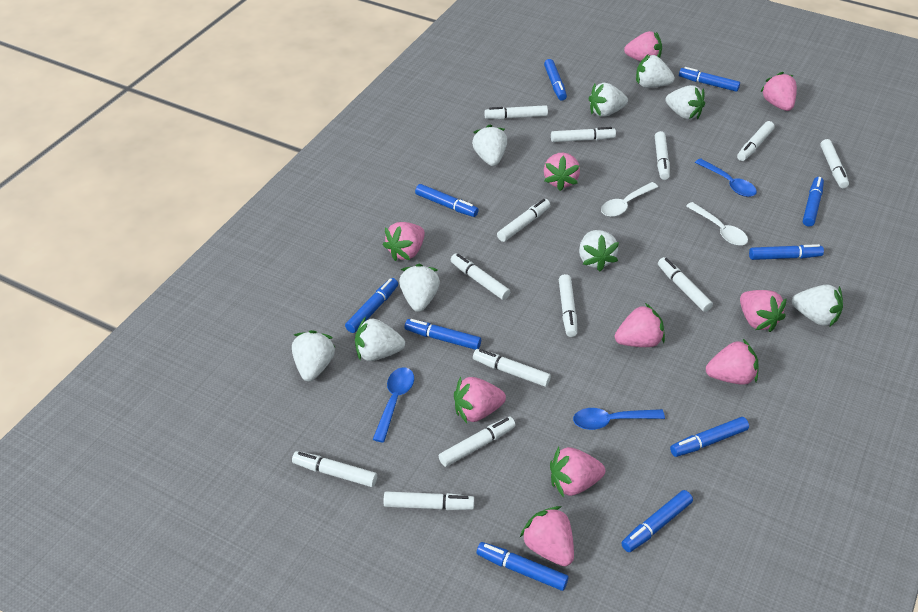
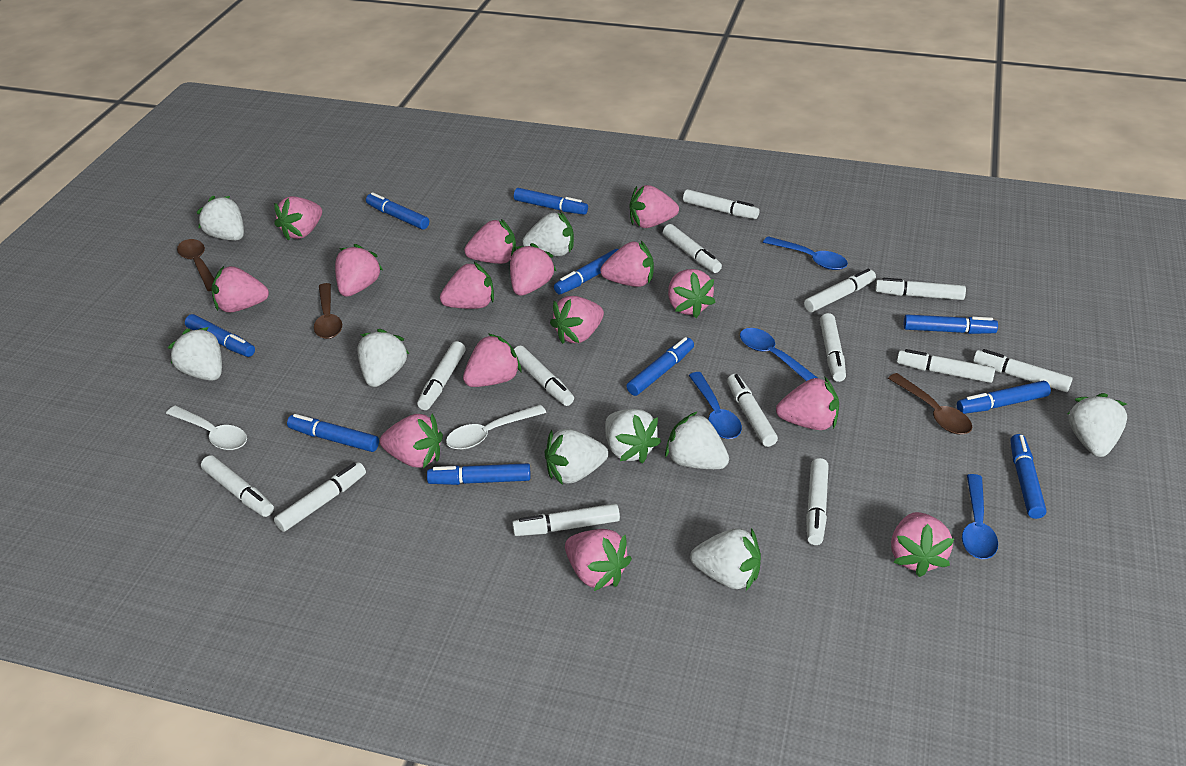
blue spoon: 3 -> 4
brown spoon: 0 -> 3
pink strawberry: 10 -> 15
white marker: 13 -> 14

